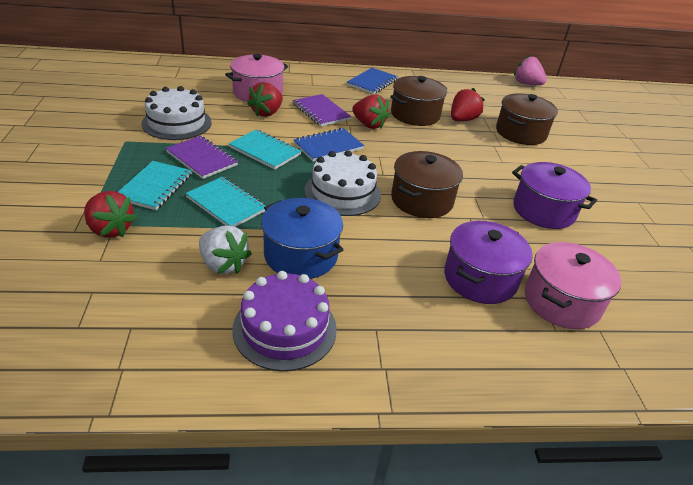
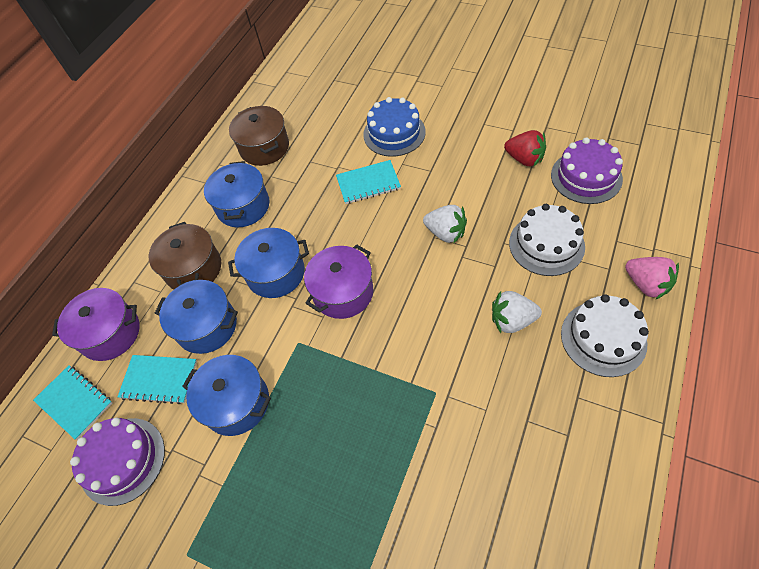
blue cake: 0 -> 1
blue notebook: 2 -> 0
blue pot: 1 -> 4
brown pot: 3 -> 2
pink pot: 2 -> 0
purple cake: 1 -> 2
purple notebook: 2 -> 0
red strawberry: 4 -> 1
white strawberry: 1 -> 2

